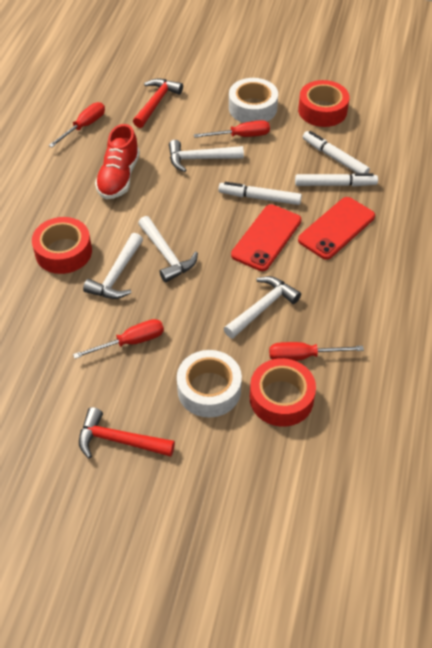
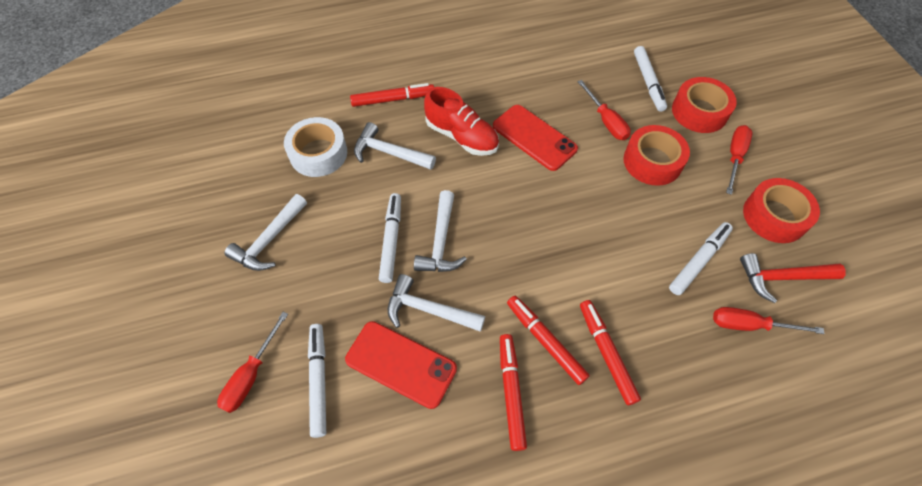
red hammer: 2 -> 1
red marker: 0 -> 4
white marker: 3 -> 4
white tape: 2 -> 1

